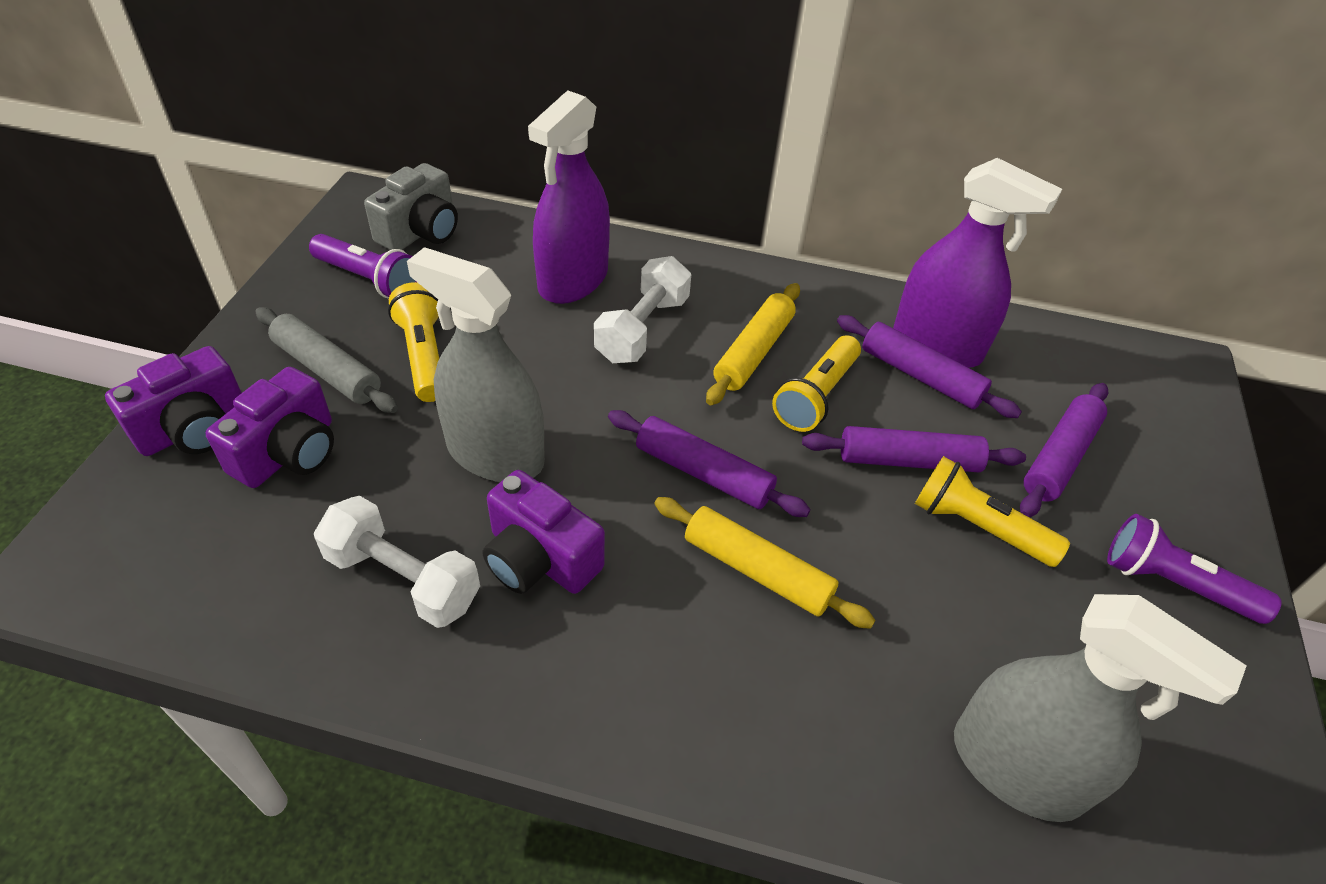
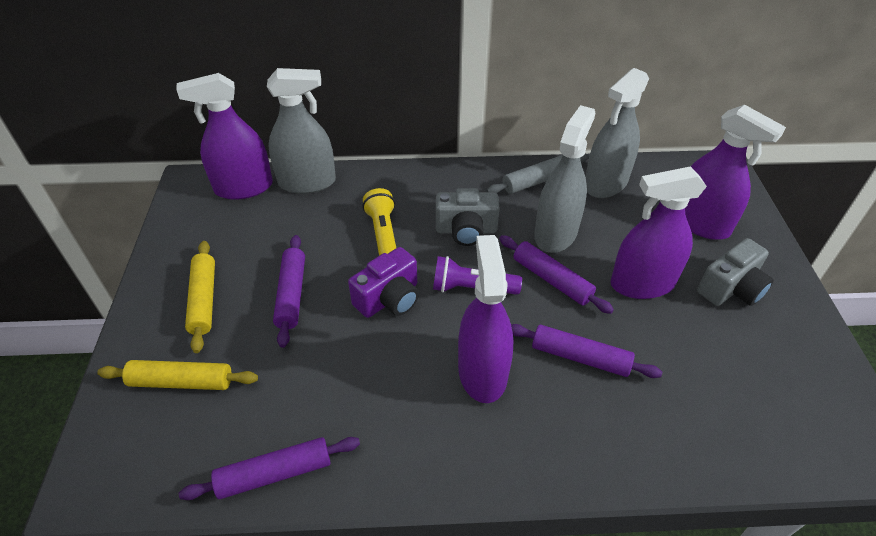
grey camera: 1 -> 2
grey spray bottle: 2 -> 3
purple camera: 3 -> 1
purple flashlight: 2 -> 1
purple spray bottle: 2 -> 4
white dumbbell: 2 -> 0
yellow flashlight: 3 -> 1

